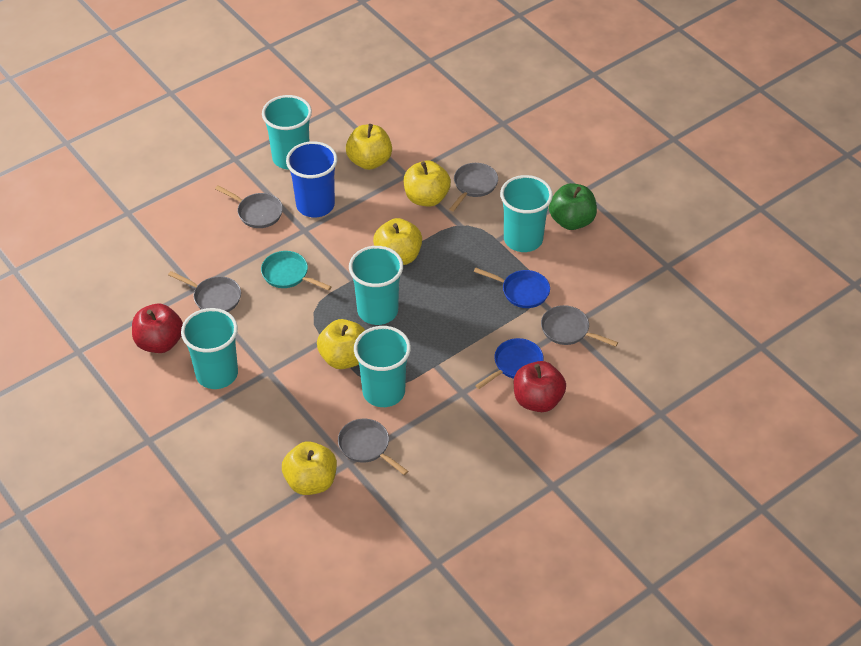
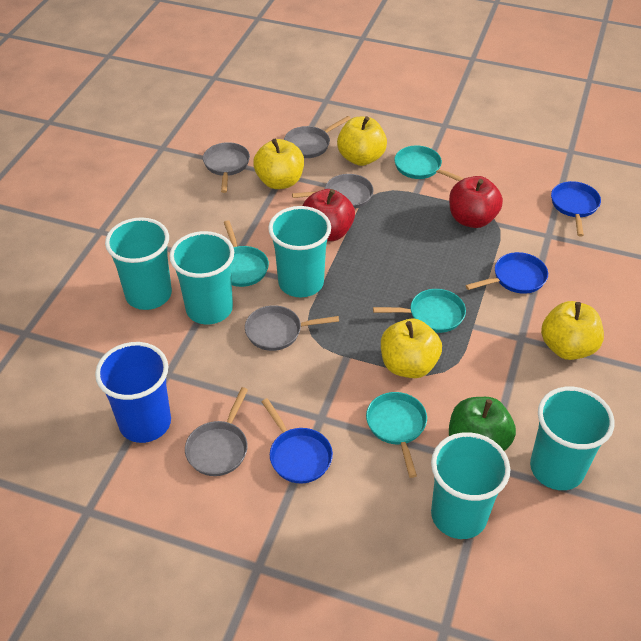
blue pan: 2 -> 3
turquoise pan: 1 -> 4
yellow apple: 5 -> 4

